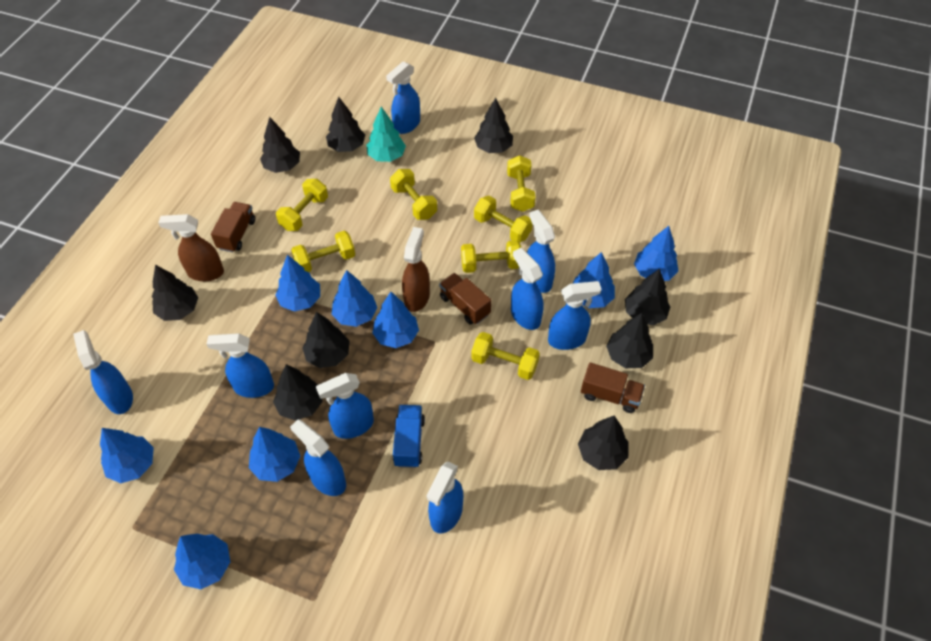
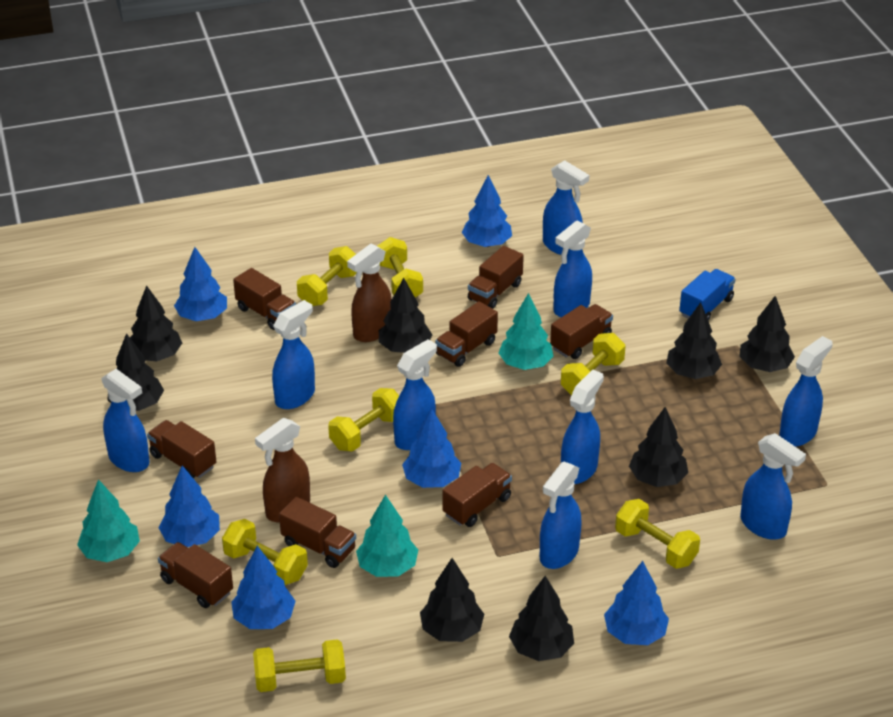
black tree: 9 -> 8
blue tree: 8 -> 6
brown truck: 3 -> 8
turquoise tree: 1 -> 3

